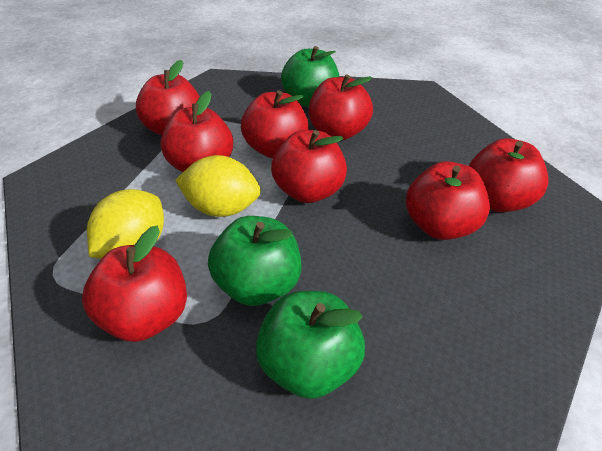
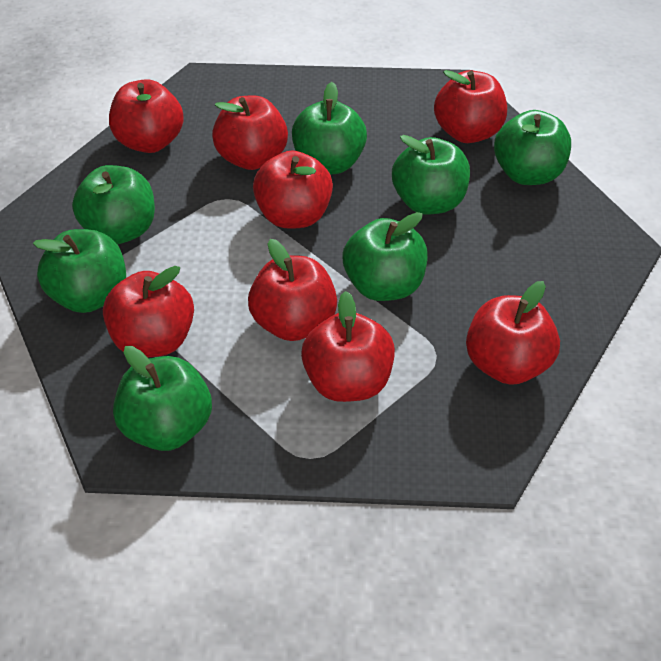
green apple: 3 -> 7
yellow lemon: 2 -> 0

